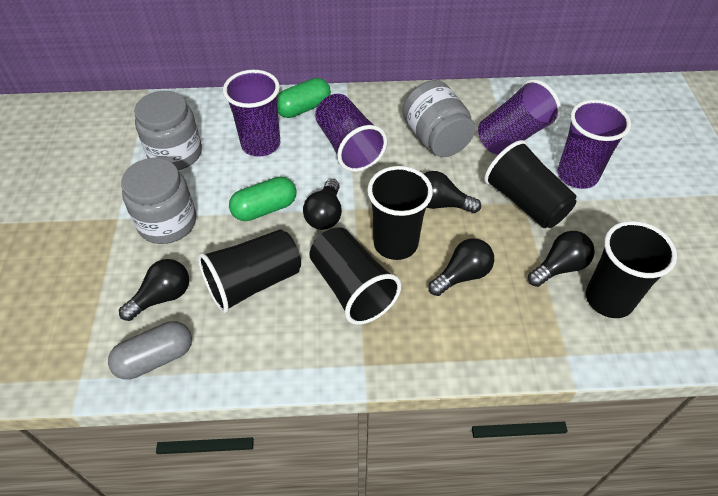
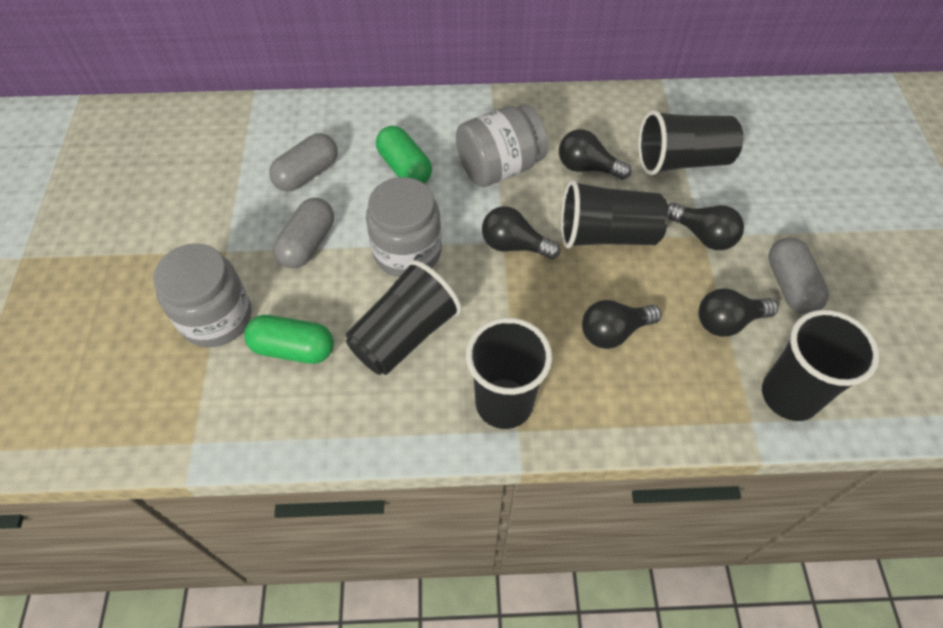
grey capsule: 1 -> 3
purple cup: 4 -> 0

